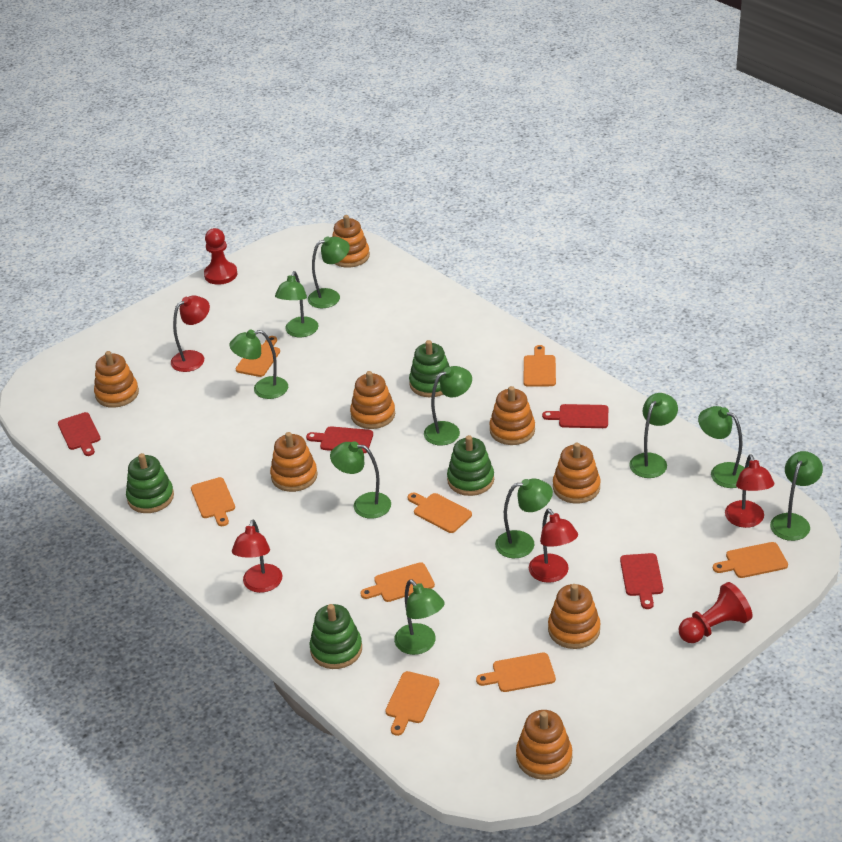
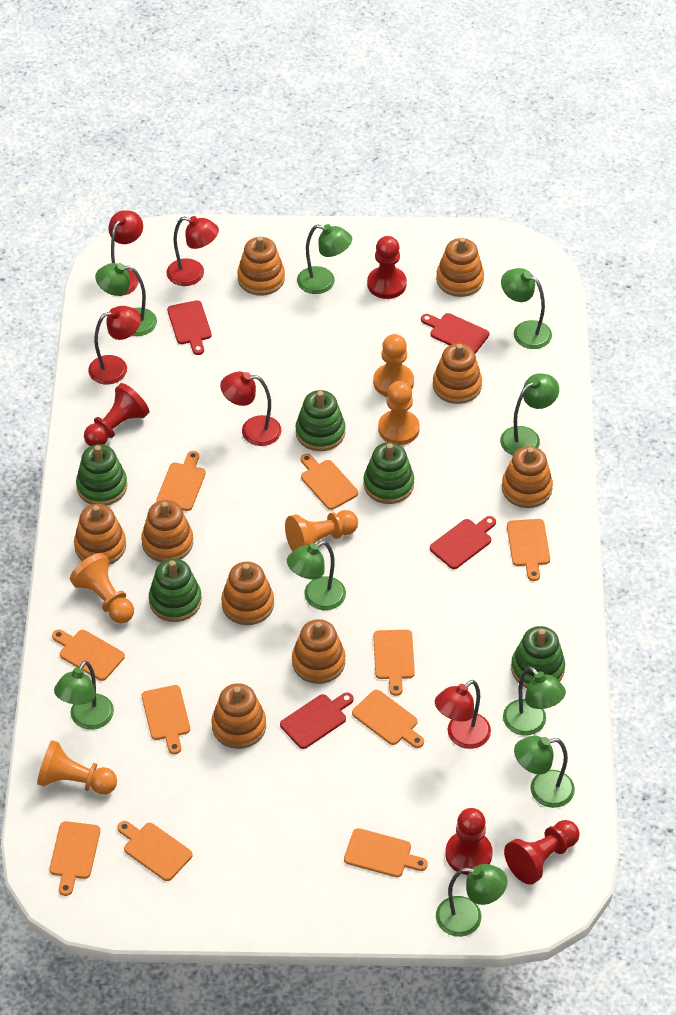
green lamp: 10 -> 9
green stacking toy: 4 -> 5
orange cutting board: 8 -> 10
orange pawn: 0 -> 5
orange stacking toy: 8 -> 9
red lamp: 4 -> 5
red pawn: 2 -> 4

